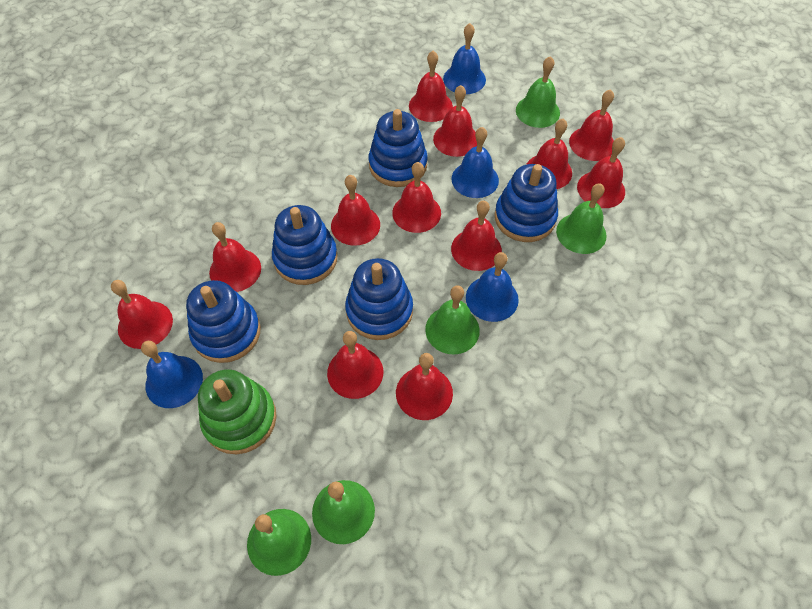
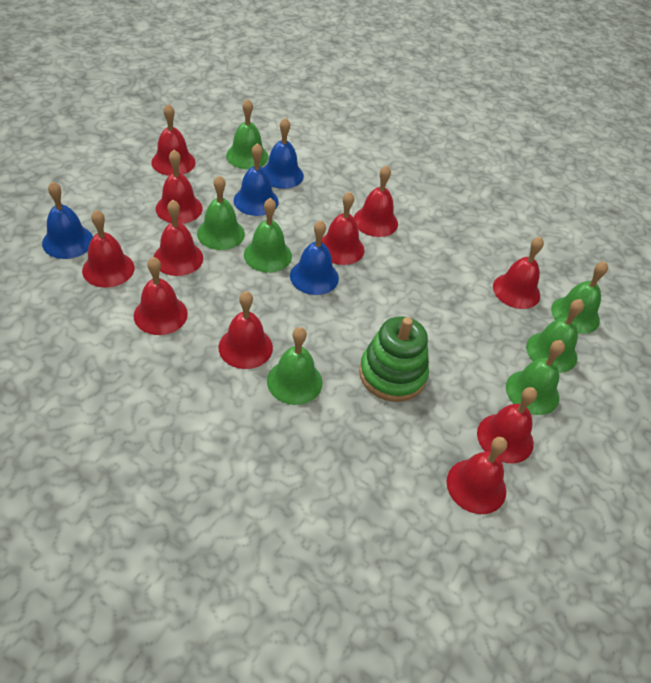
blue stacking toy: 5 -> 0
green bell: 5 -> 7
red bell: 12 -> 11

